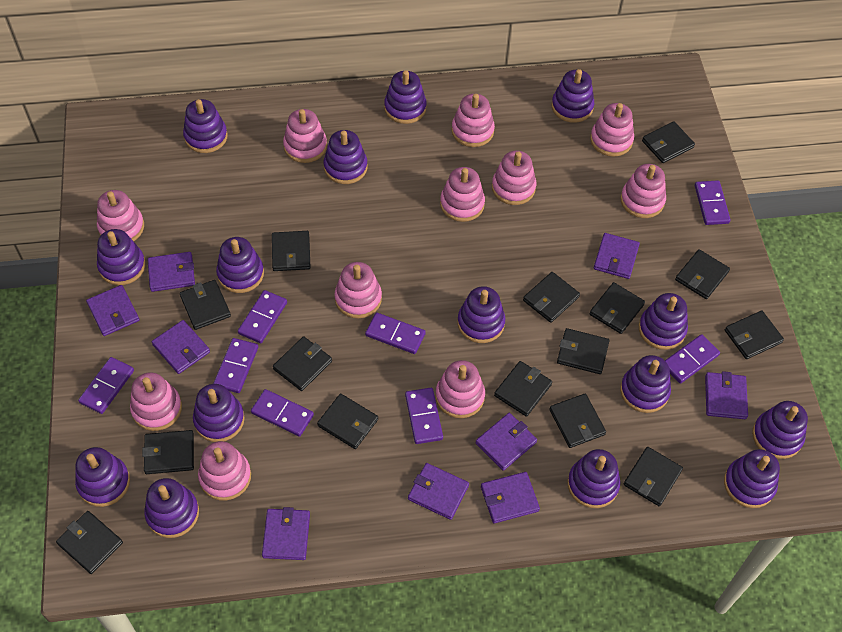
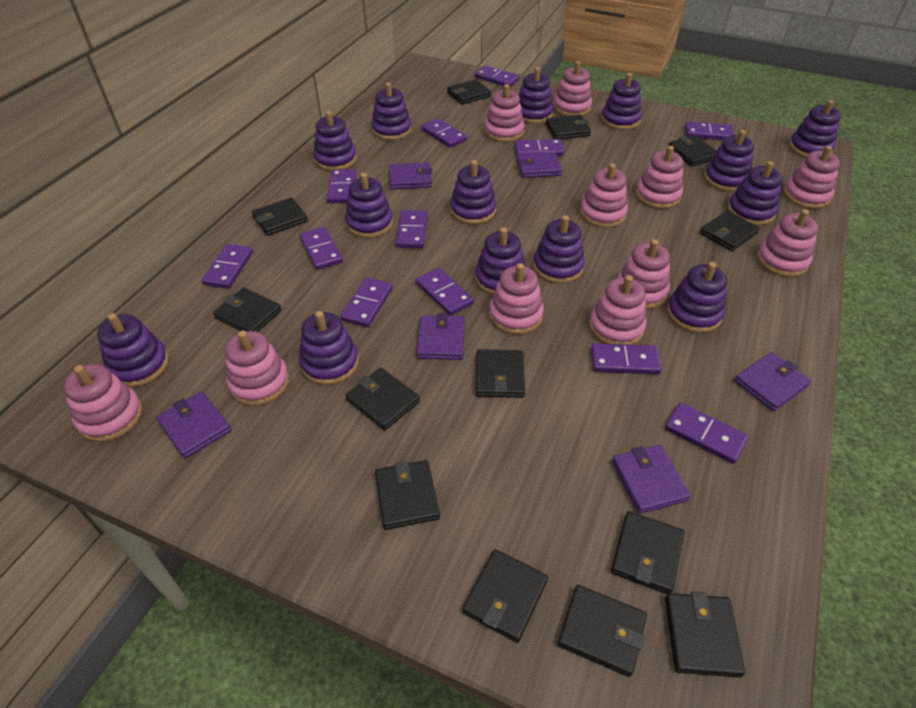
black wallet: 15 -> 13
purple domino: 8 -> 12
purple stacking toy: 15 -> 14
purple wallet: 9 -> 6

